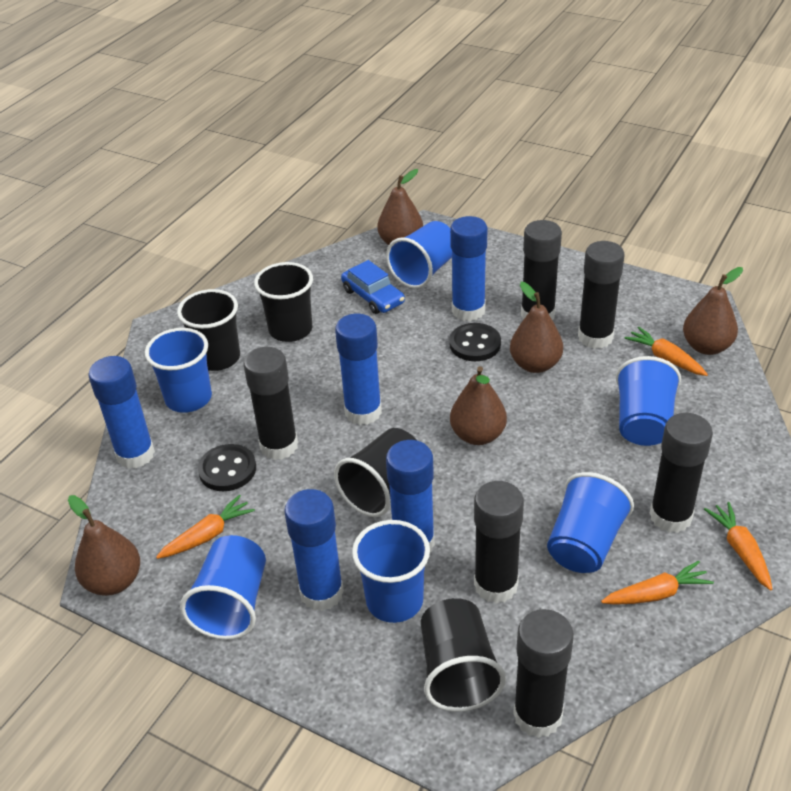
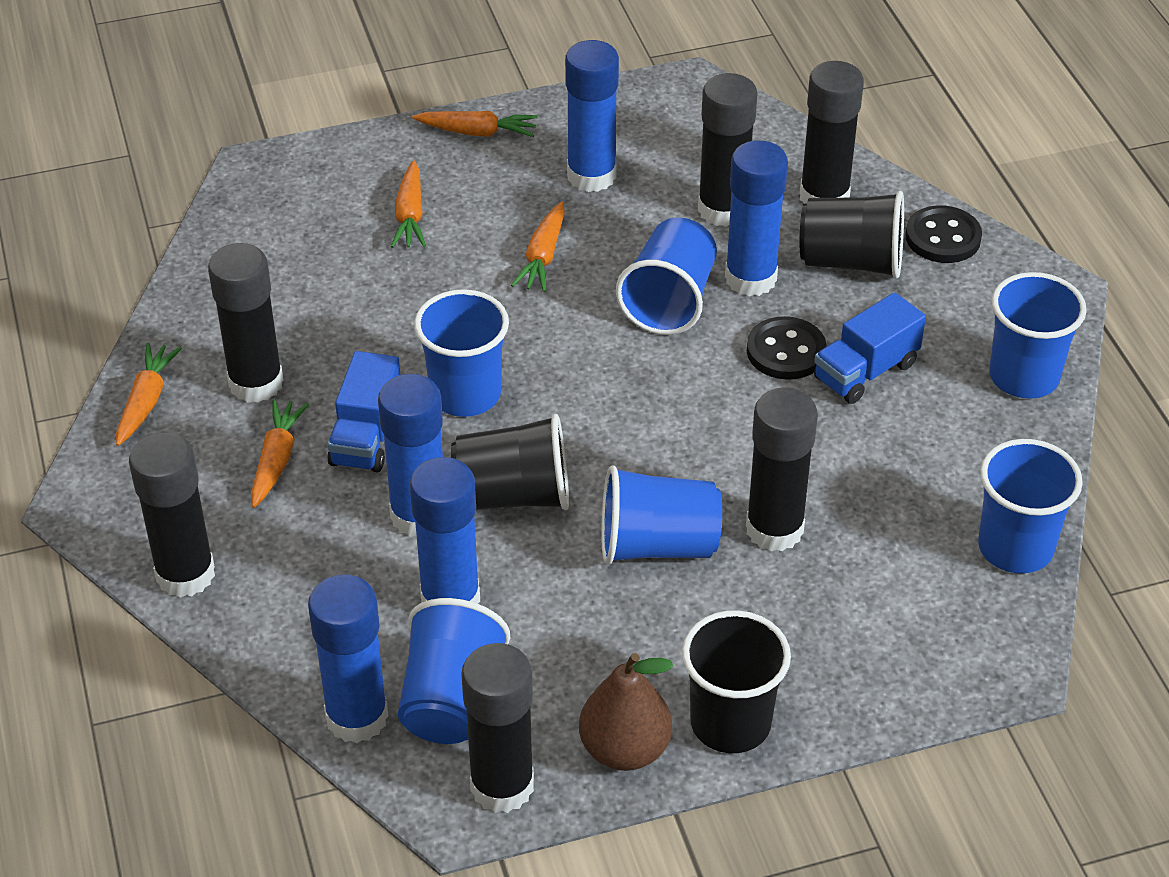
black cup: 4 -> 3
blue car: 1 -> 0
blue truck: 0 -> 2
brown pear: 5 -> 1
orange carrot: 4 -> 5

